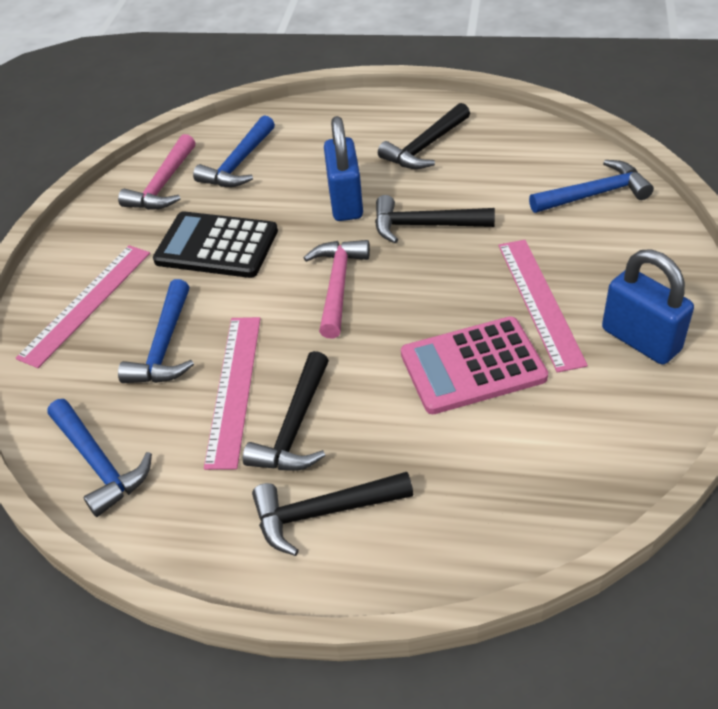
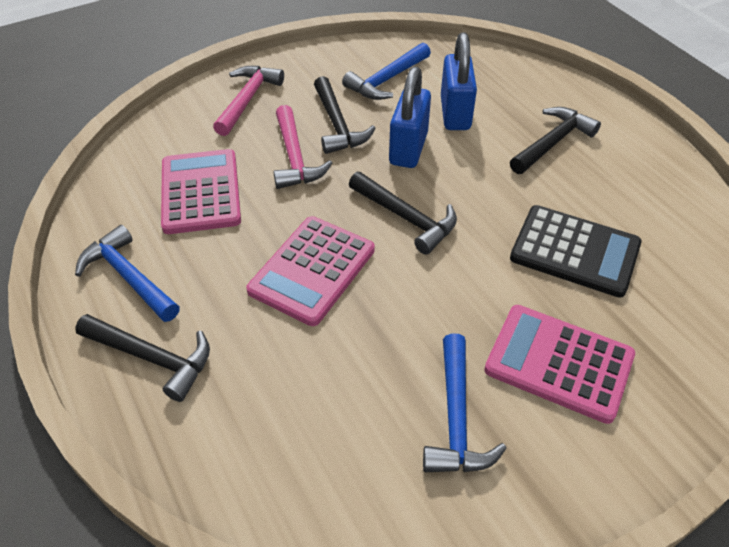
blue hammer: 4 -> 3
pink calculator: 1 -> 3
pink ruler: 3 -> 0

